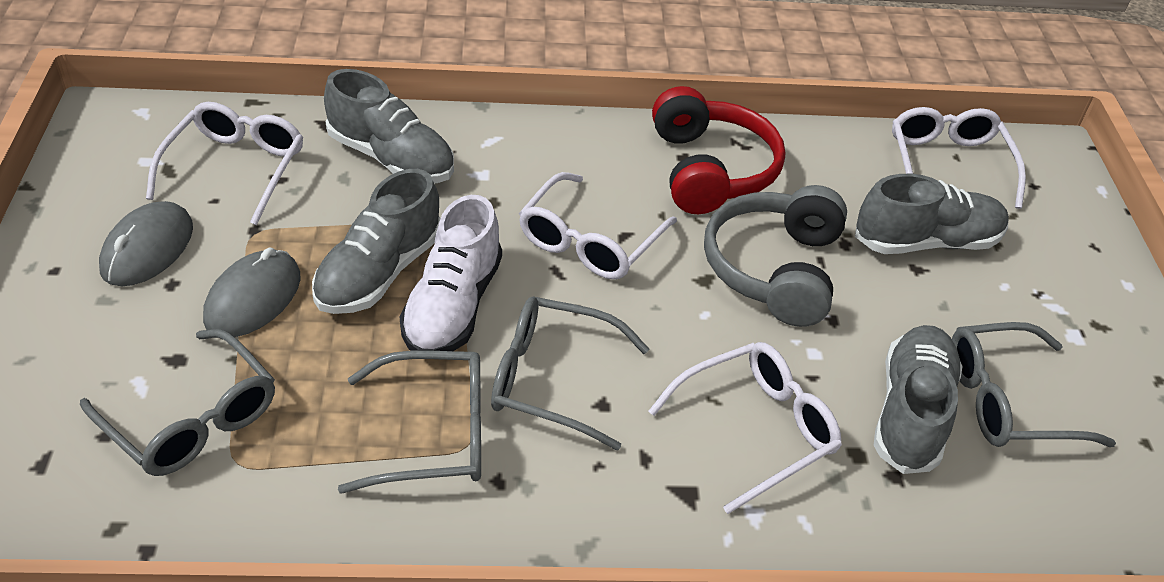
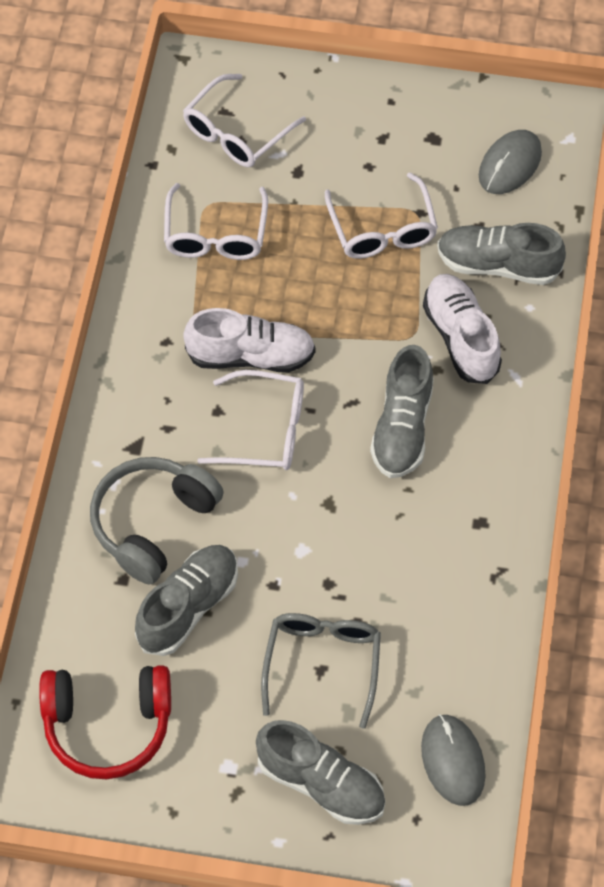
grey glasses: 4 -> 1
white shoe: 1 -> 2

